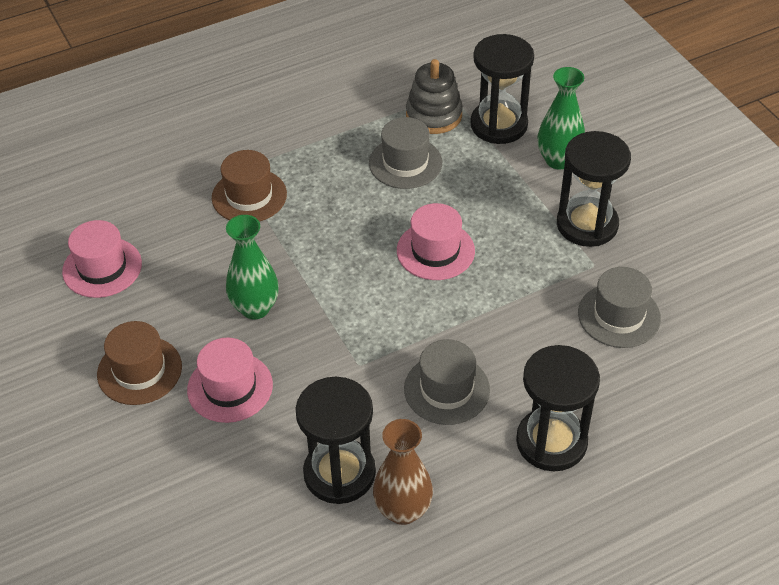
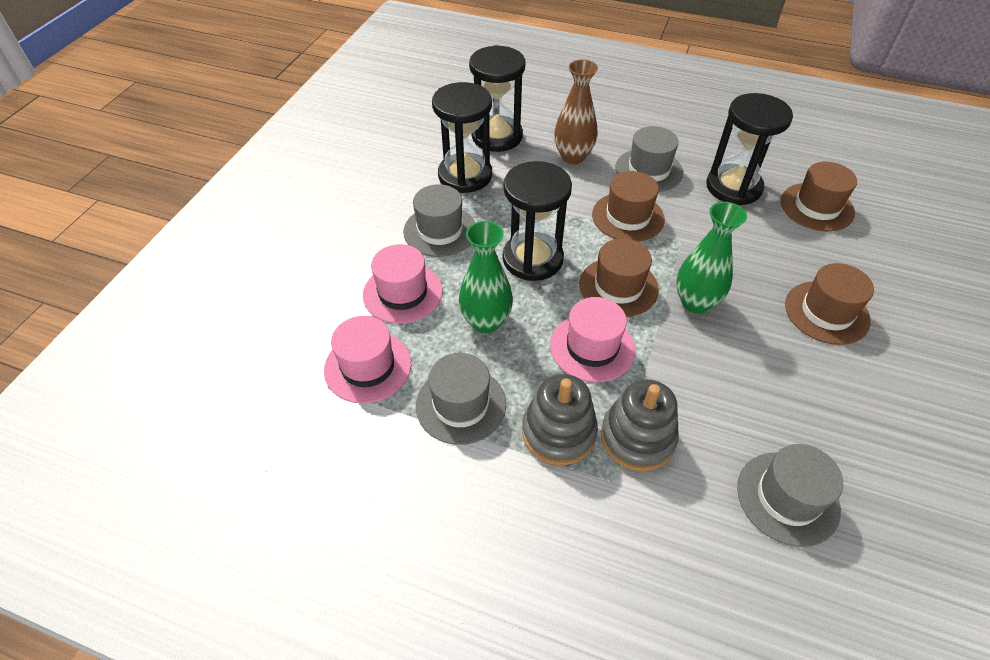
brown hat: 2 -> 4
grey hat: 3 -> 4
grey stacking toy: 1 -> 2

